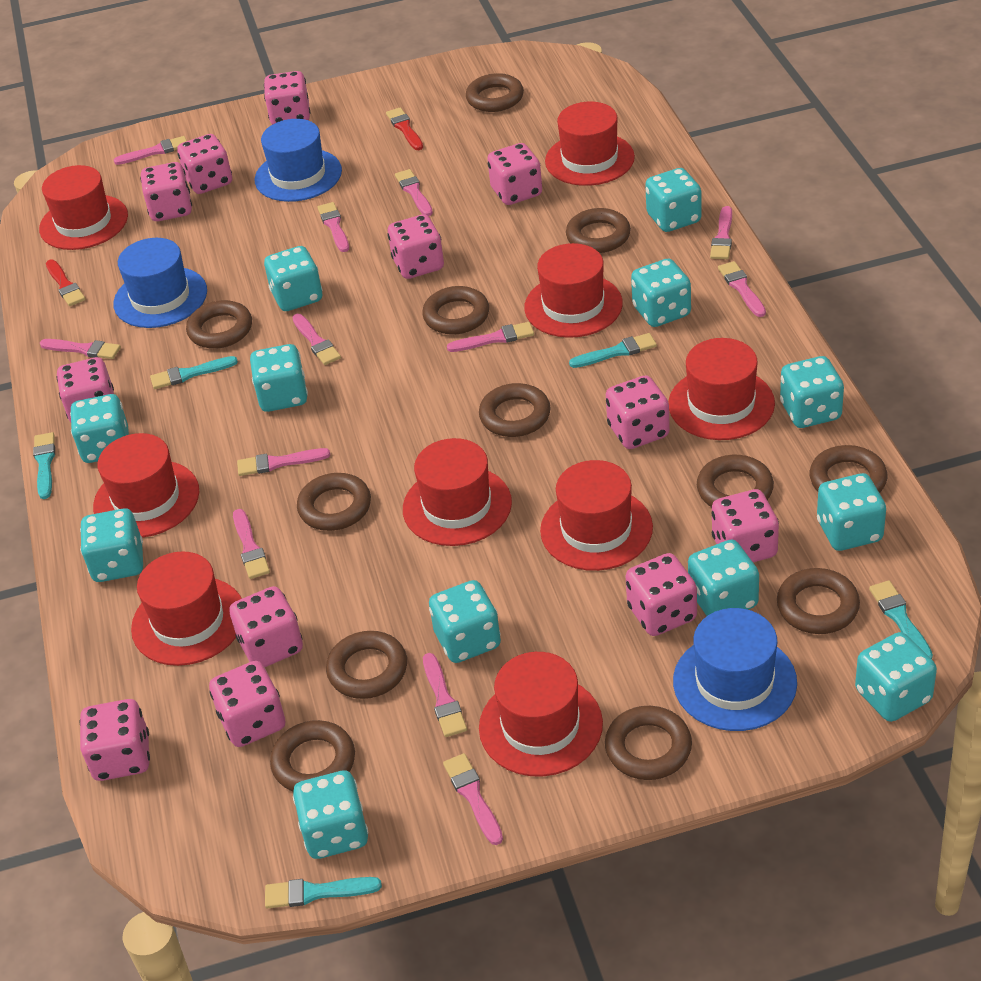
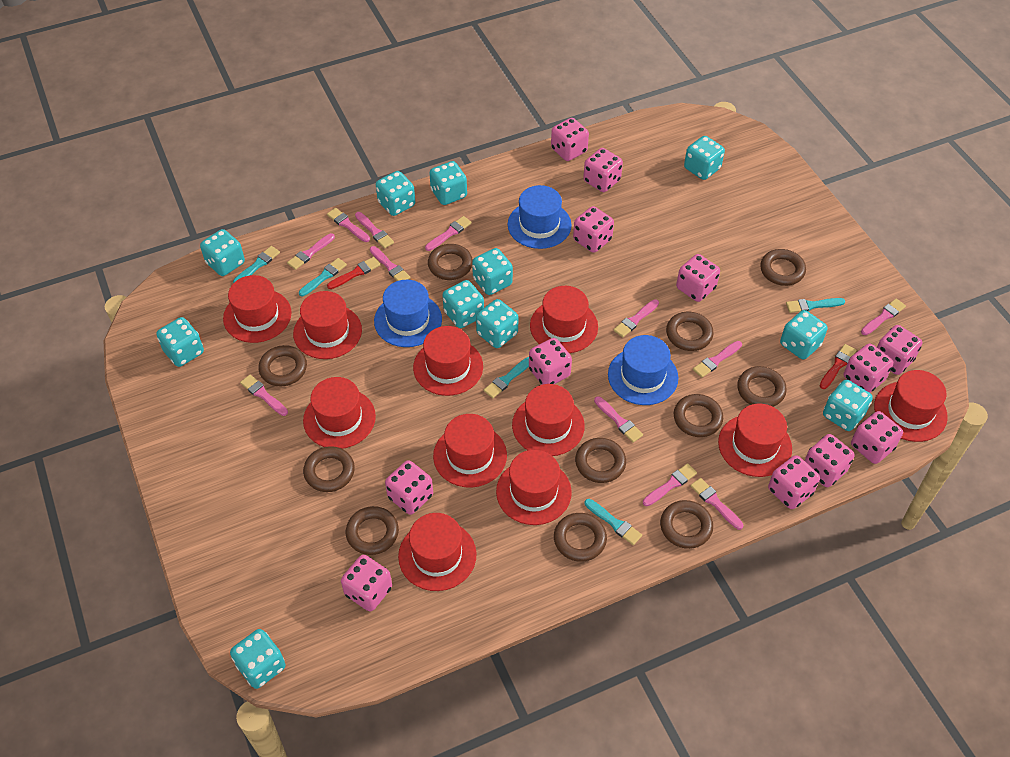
brown ring: 12 -> 11
red hat: 9 -> 11
turquoise dice: 12 -> 11

